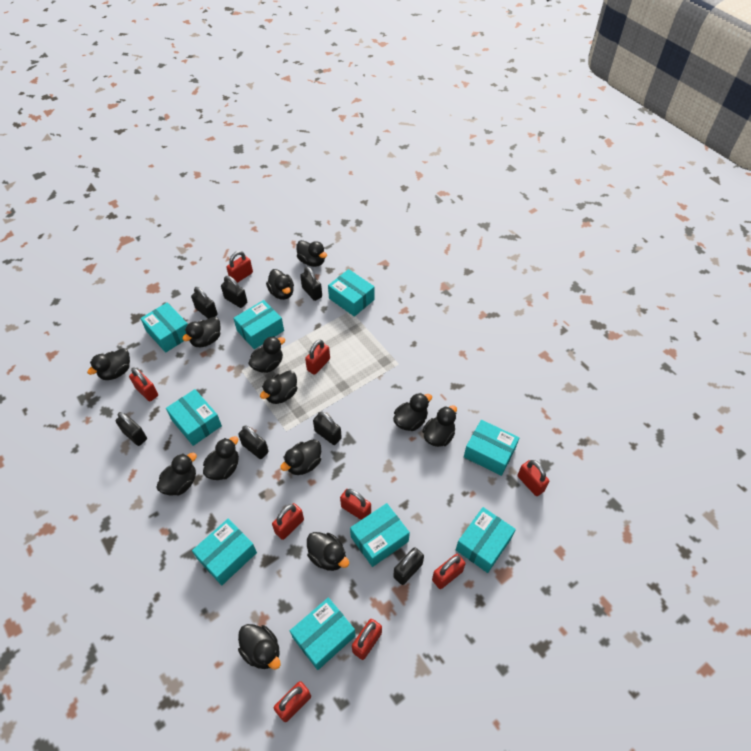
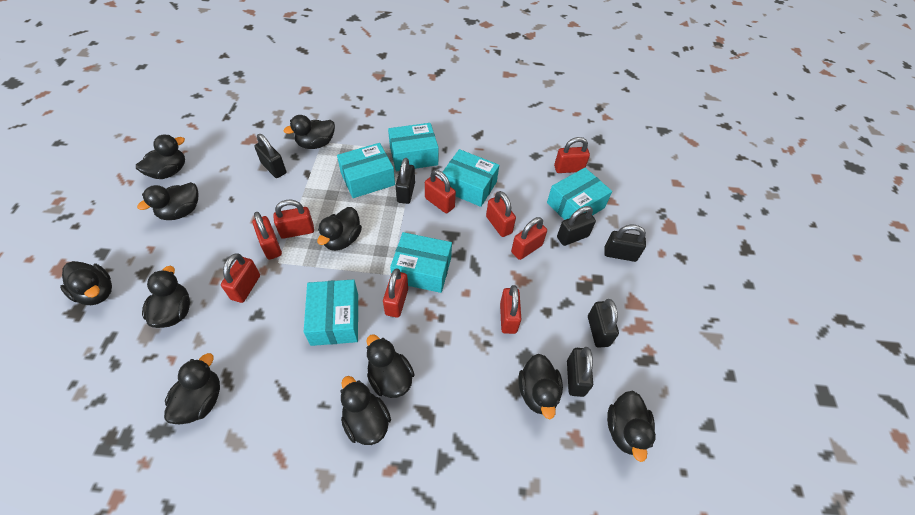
black duck: 13 -> 11
black padlock: 7 -> 6
turquoise box: 9 -> 6

